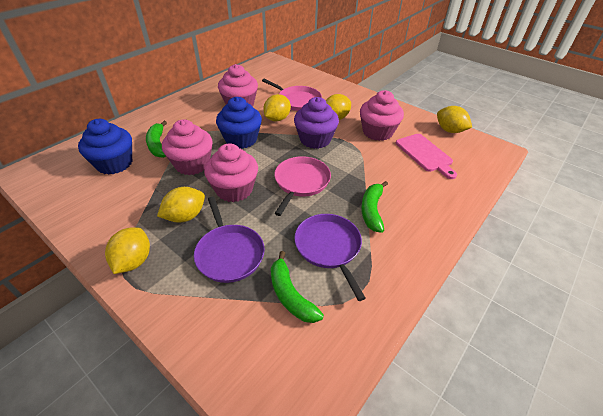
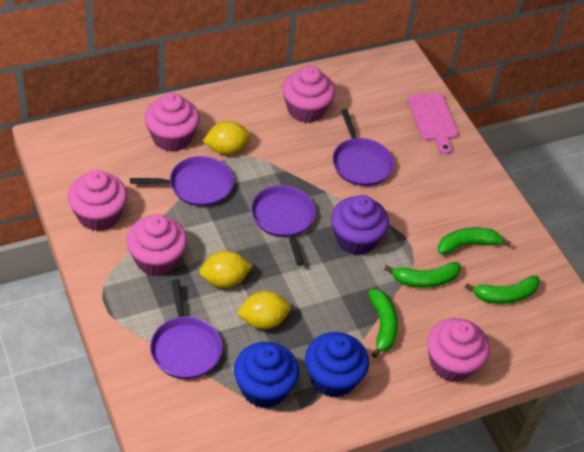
green banana: 3 -> 4
pink cupcake: 4 -> 5
pink pan: 2 -> 0
purple pan: 2 -> 4
yellow lemon: 5 -> 3

